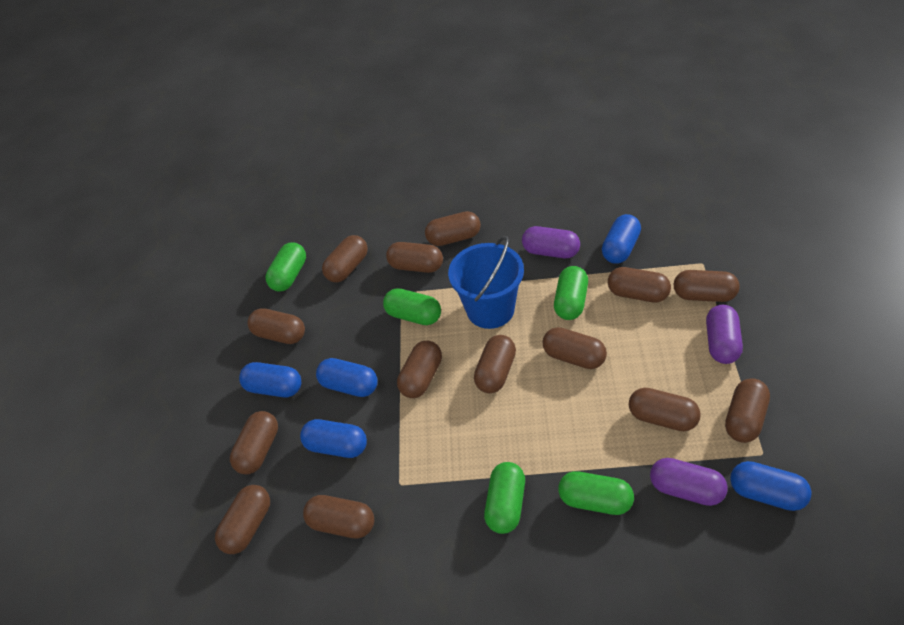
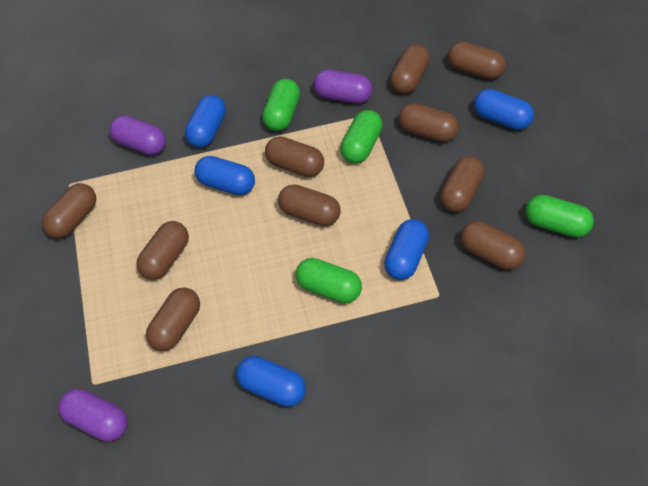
blue bucket: 1 -> 0
brown capsule: 14 -> 10
green capsule: 5 -> 4

